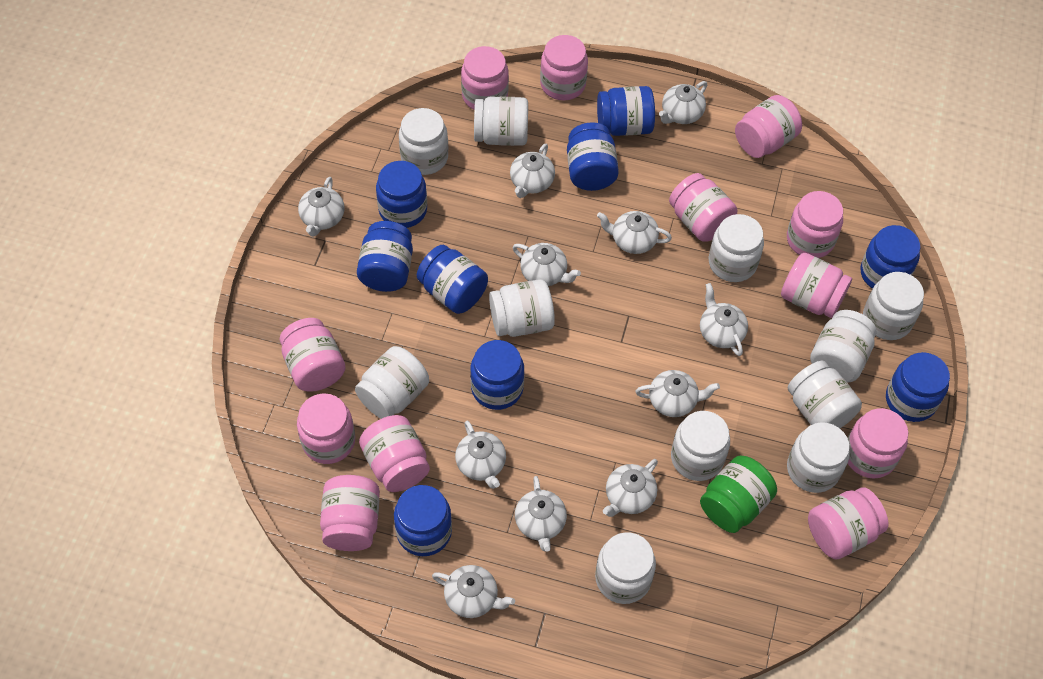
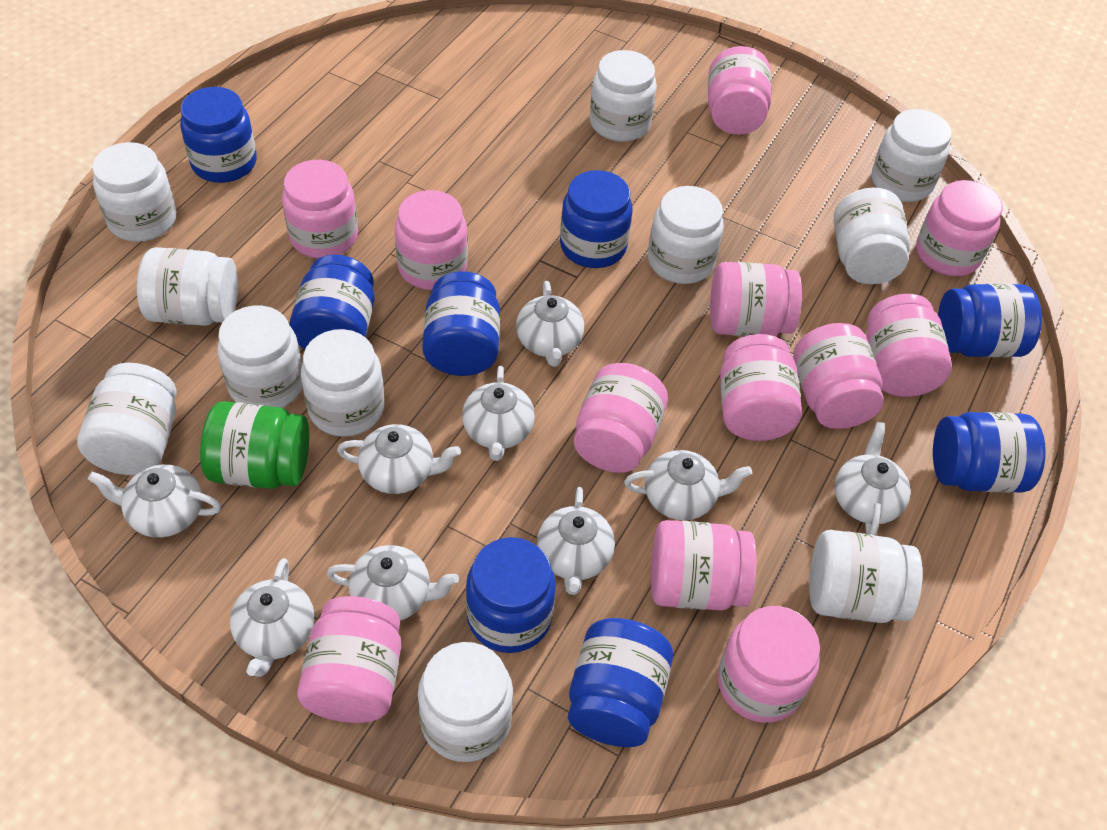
blue jar: 9 -> 8
white teapot: 11 -> 9

